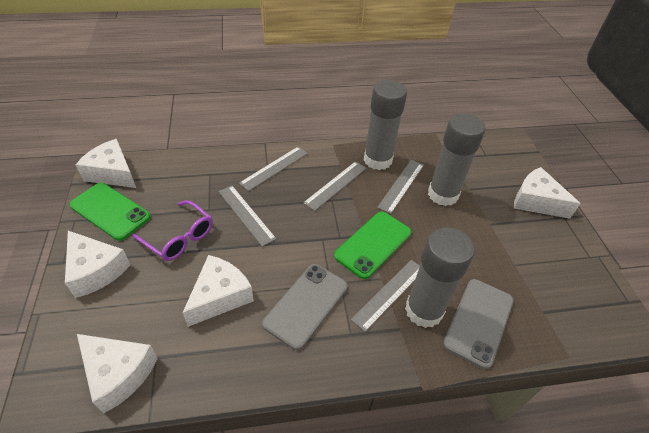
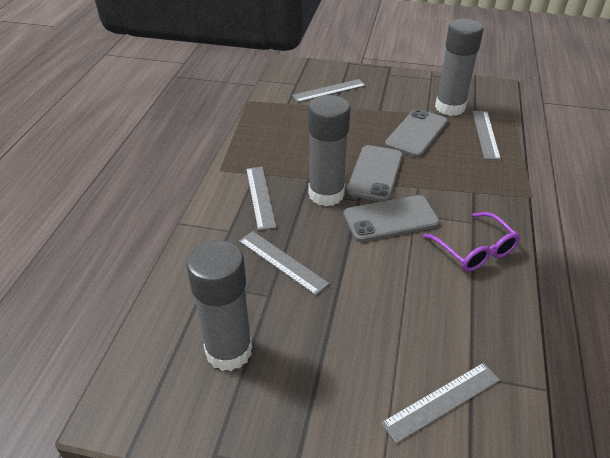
green phone: 2 -> 0
grey phone: 2 -> 3
white cheese: 5 -> 0

